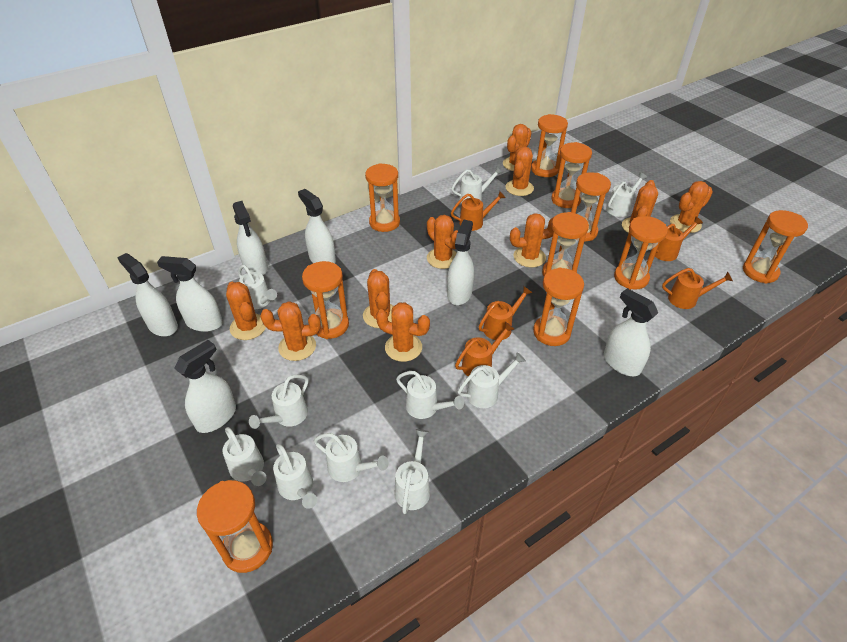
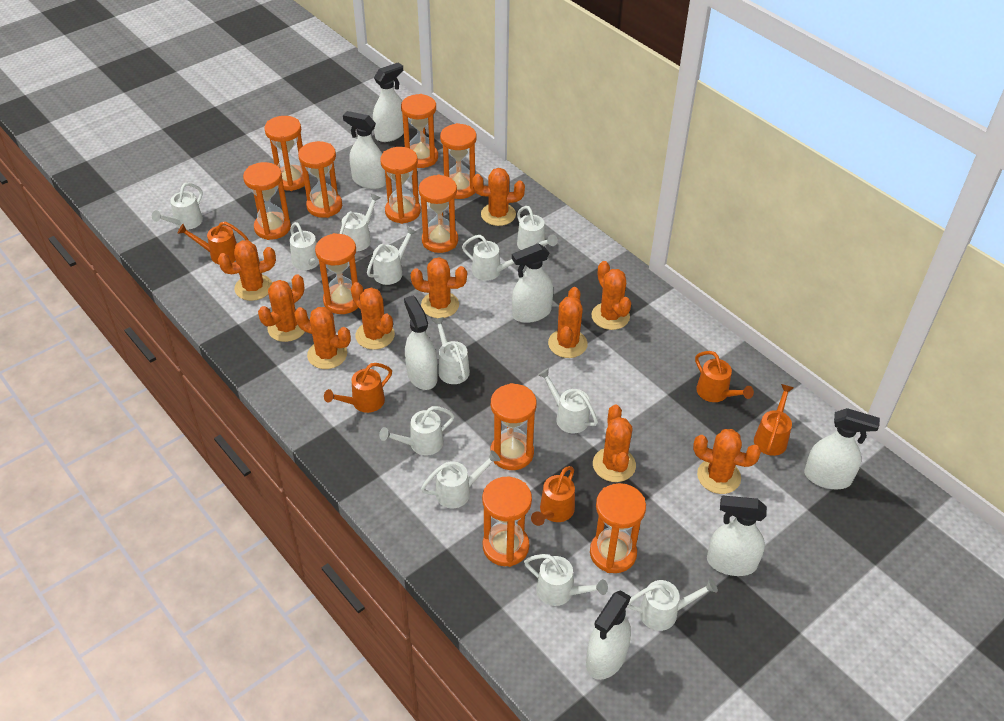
orange hourglass: 10 -> 11
white watering can: 10 -> 12

